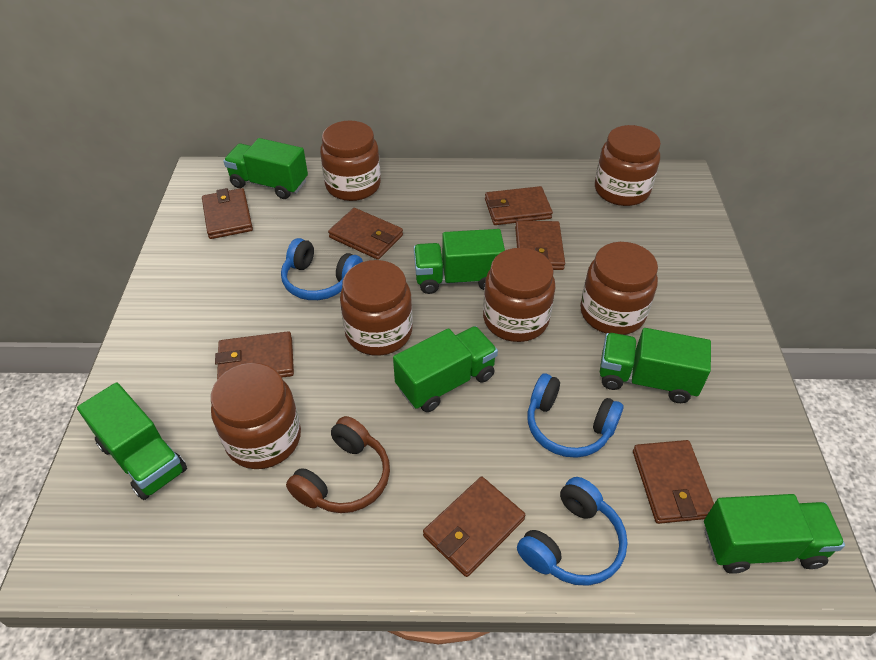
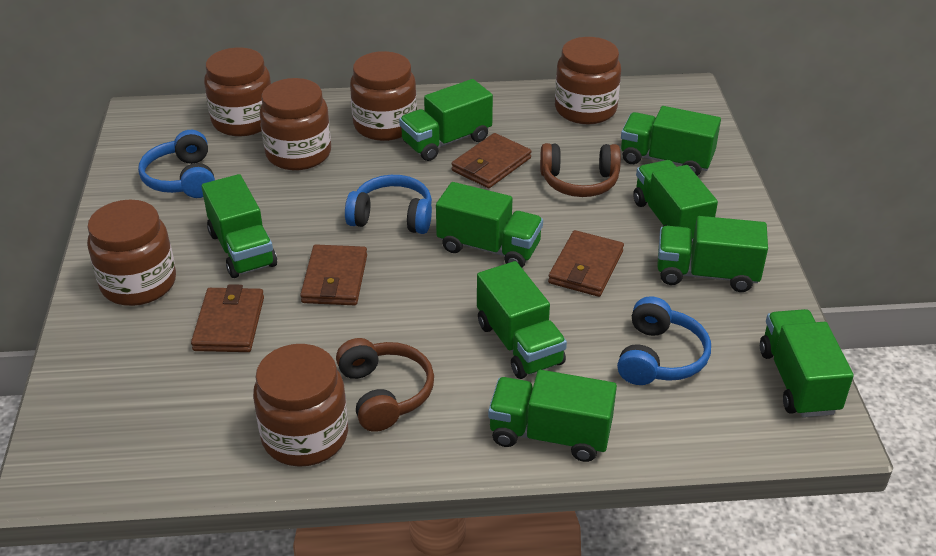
brown headphones: 1 -> 2
brown wallet: 7 -> 4
green truck: 6 -> 9

